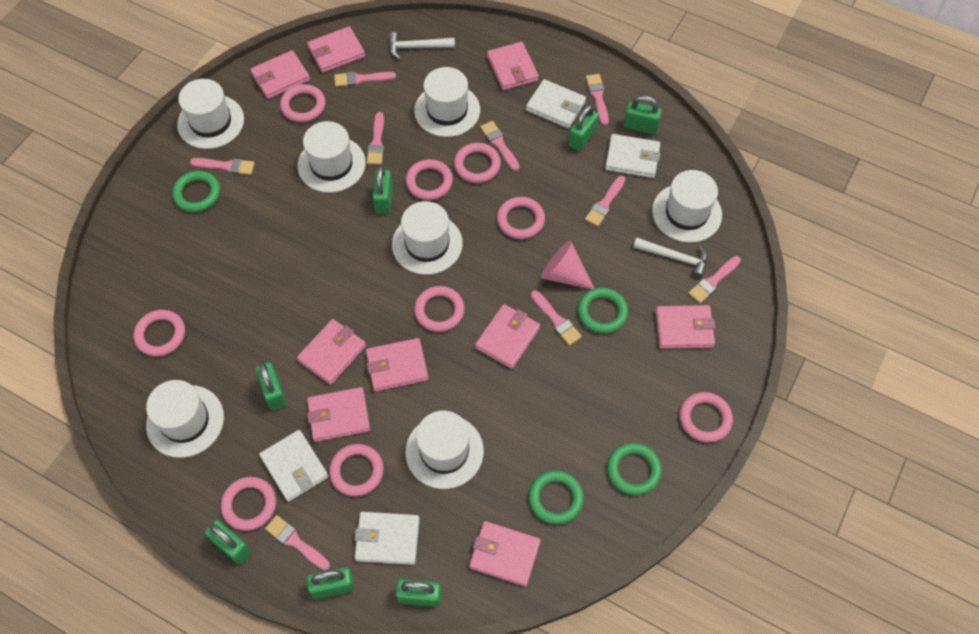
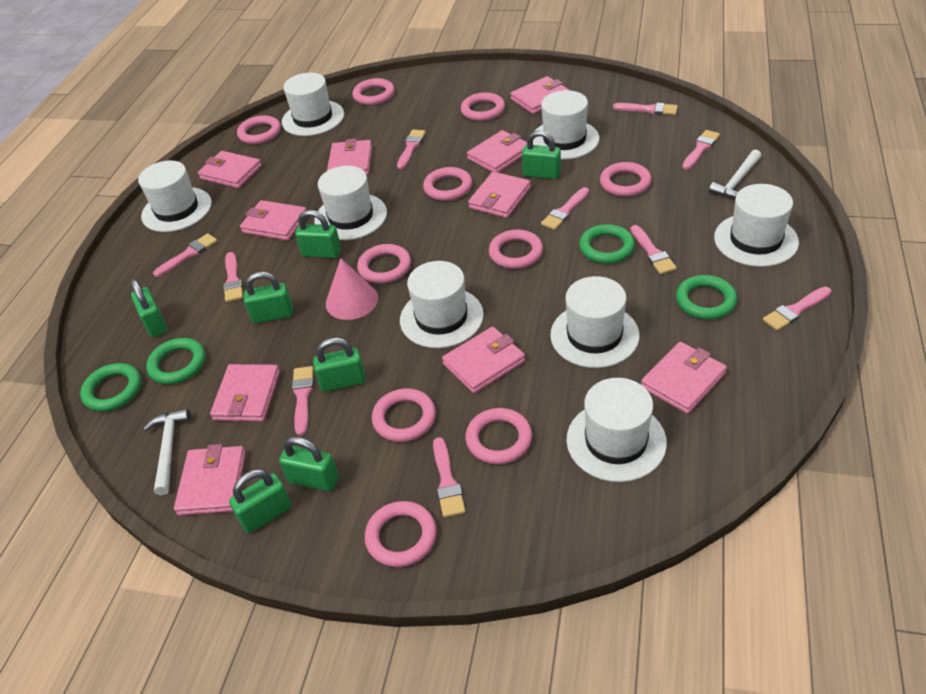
pink brush: 9 -> 10
pink ring: 9 -> 10
pink wallet: 9 -> 10
white hat: 7 -> 8
white wallet: 4 -> 0

